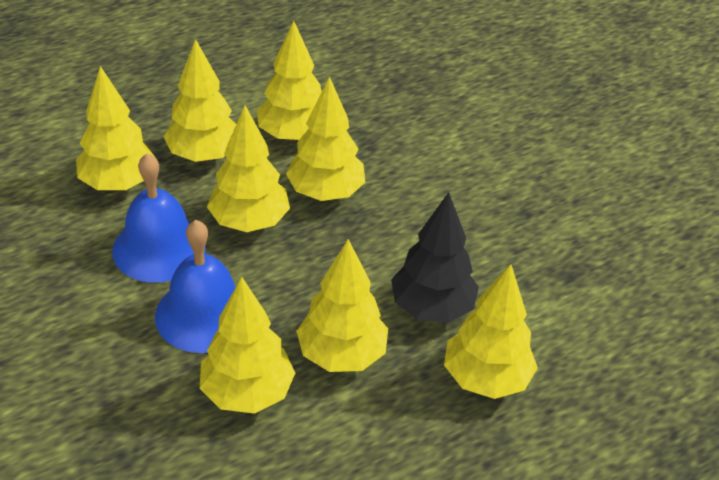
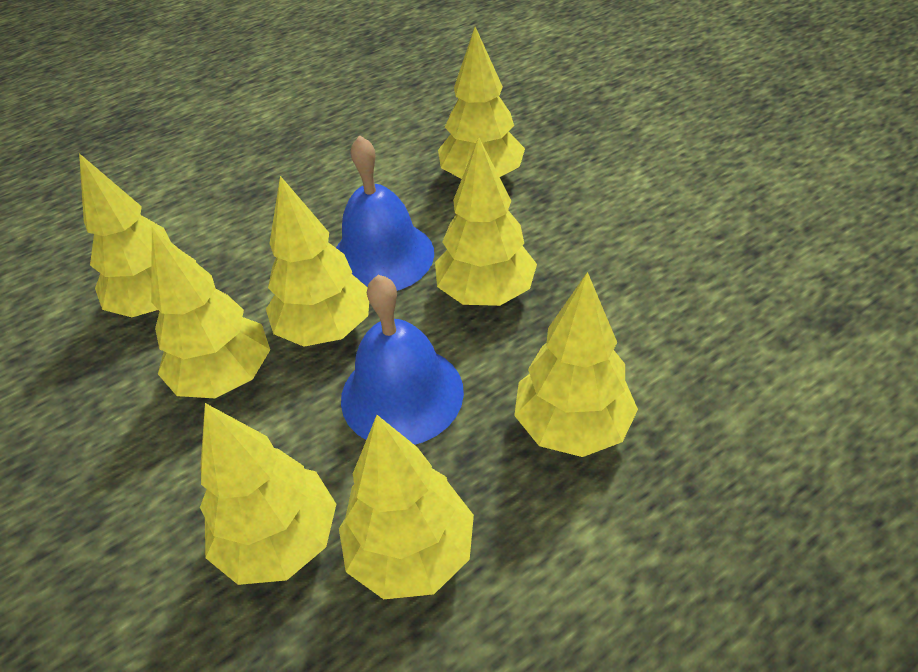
black tree: 1 -> 0

